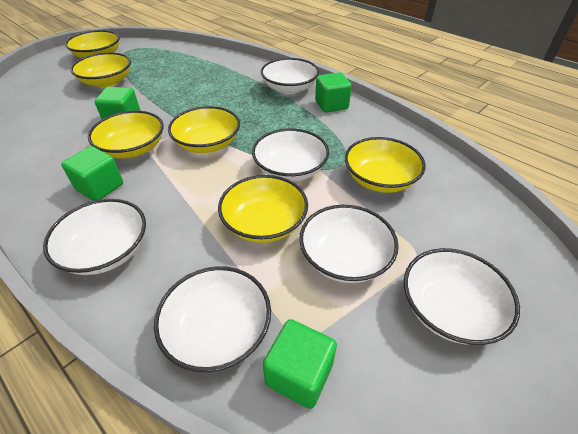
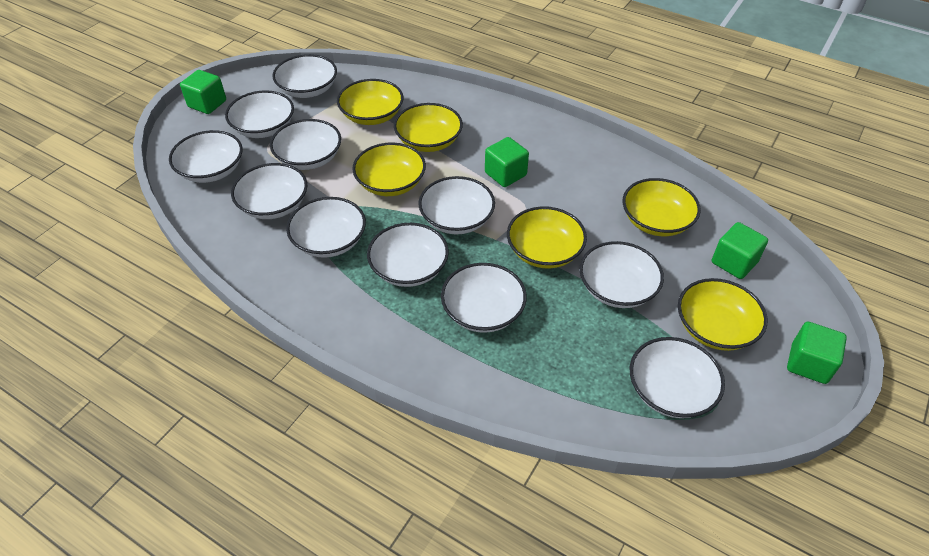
white bowl: 6 -> 11

